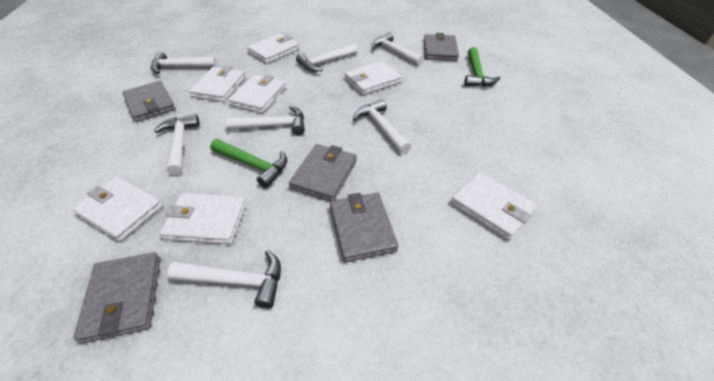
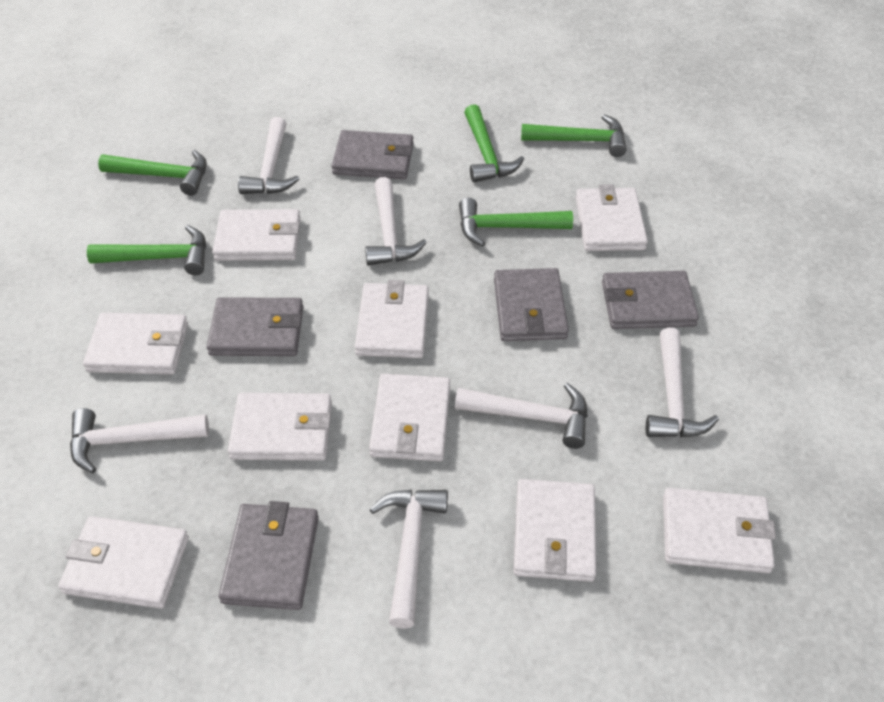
green hammer: 2 -> 5
white hammer: 7 -> 6
white wallet: 7 -> 9

